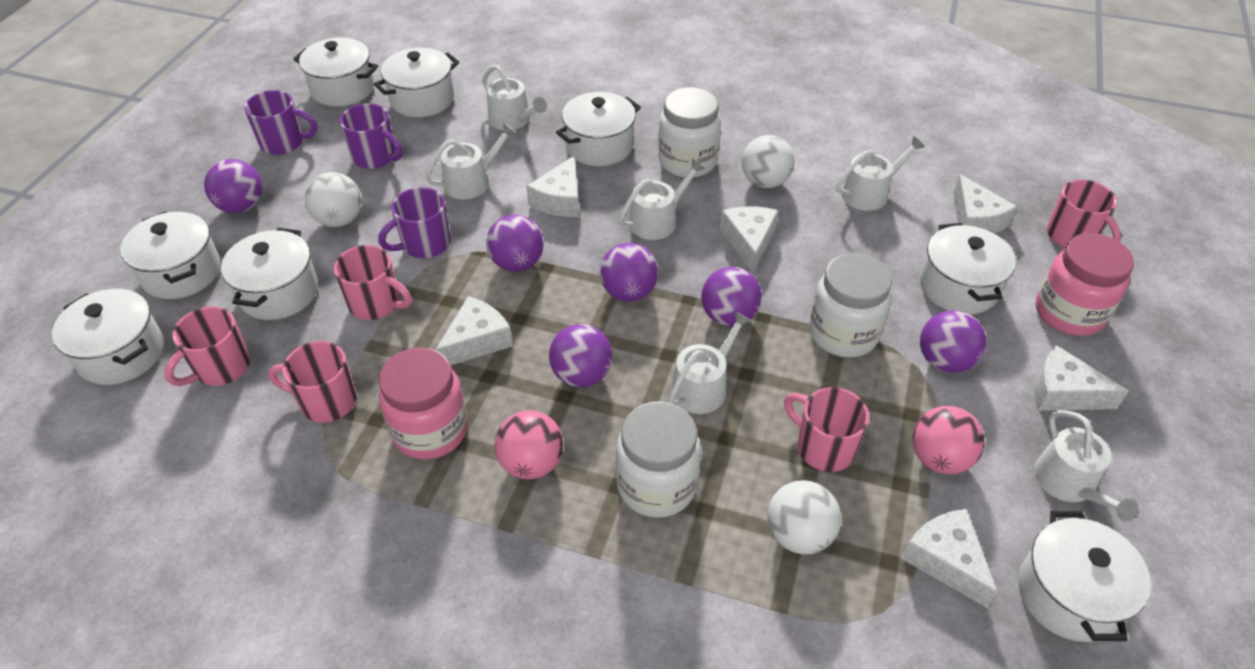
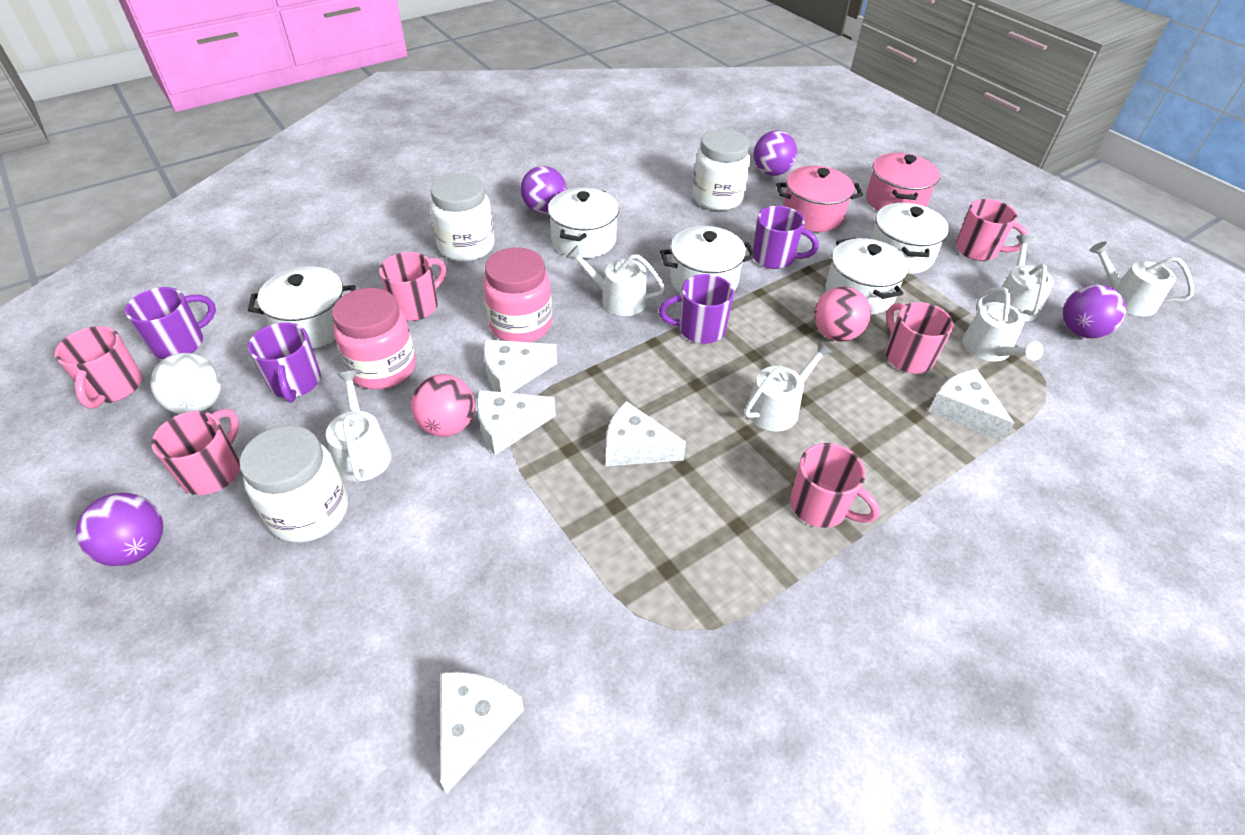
pink mug: 5 -> 6
pink pot: 0 -> 2
purple ball: 6 -> 4
purple mug: 3 -> 4
white ball: 3 -> 1
white cheese: 6 -> 5
white pot: 8 -> 5

